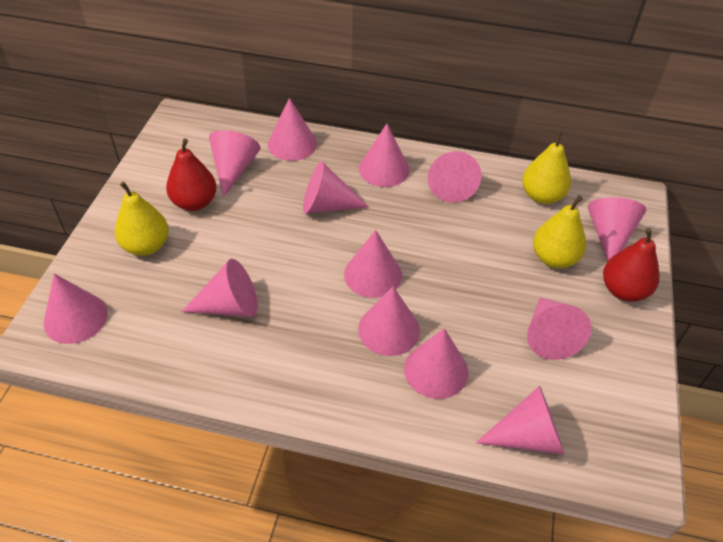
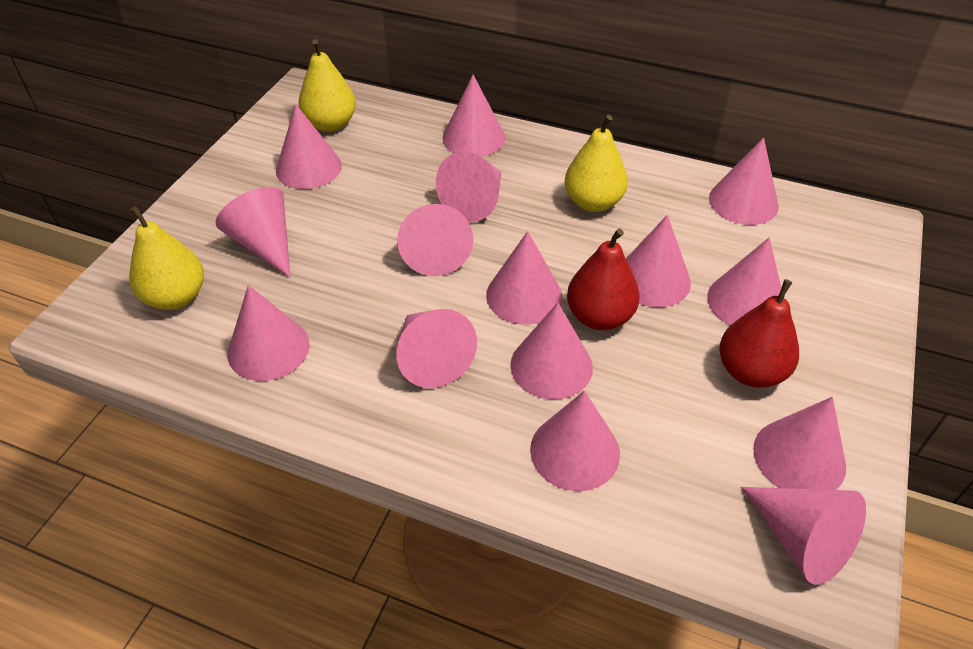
pink cone: 13 -> 15

